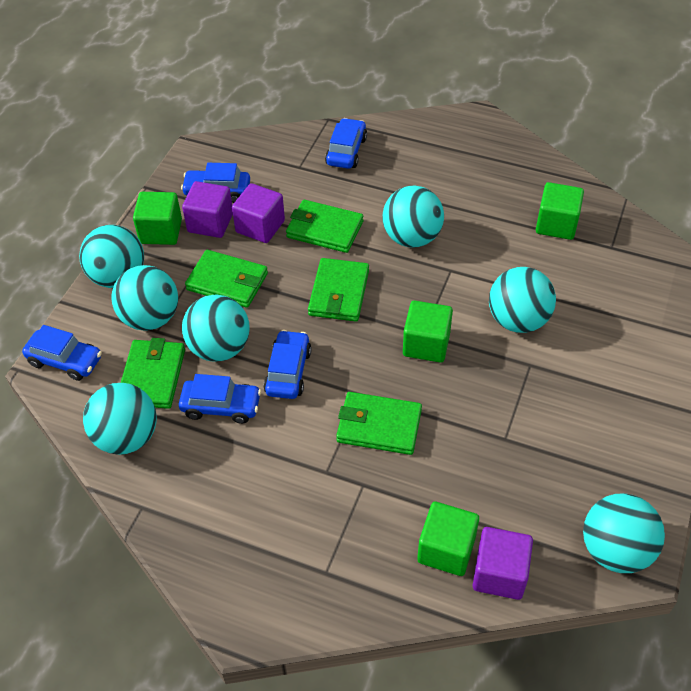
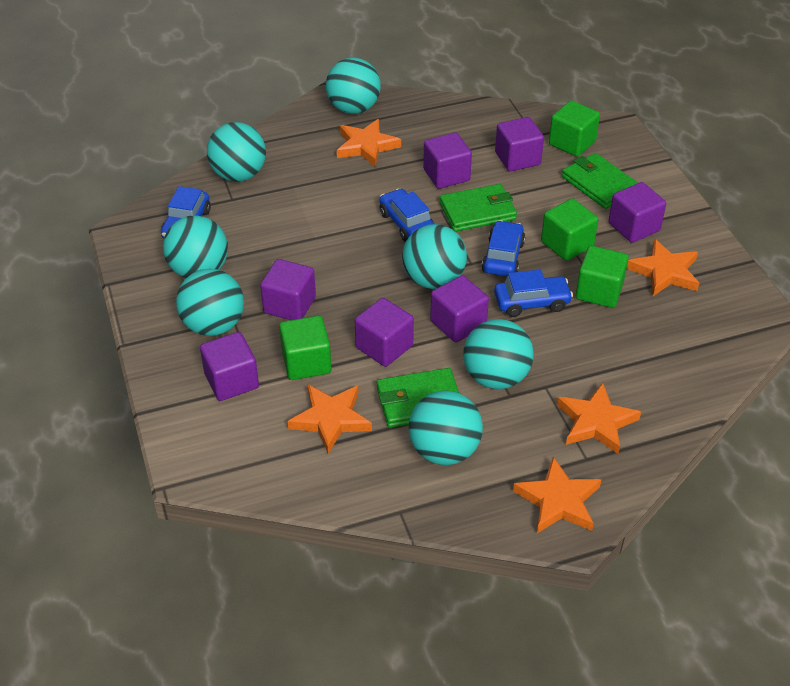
blue car: 5 -> 4
green wallet: 5 -> 3
orange star: 0 -> 5
purple cube: 3 -> 7

